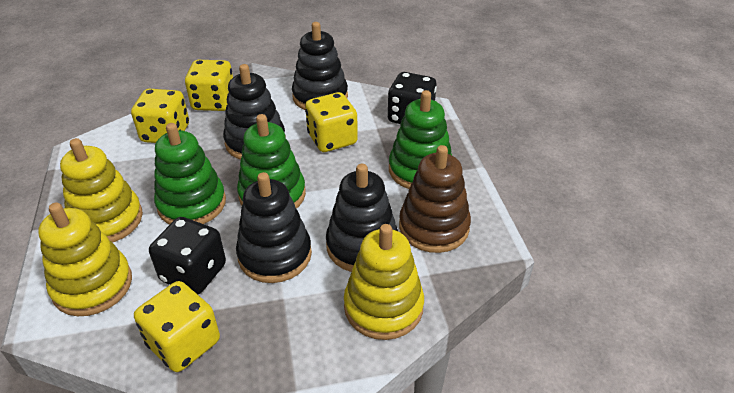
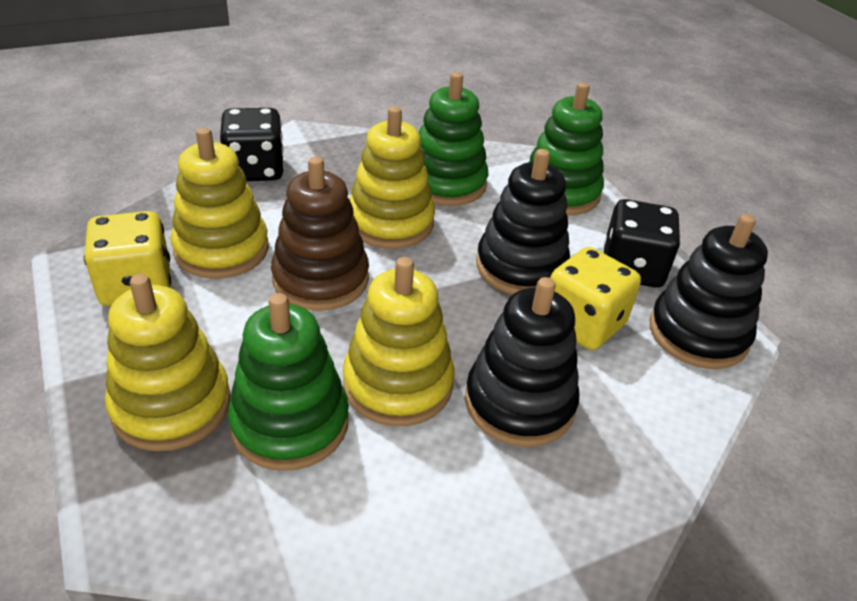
black stacking toy: 4 -> 3
yellow dice: 4 -> 2
yellow stacking toy: 3 -> 4

